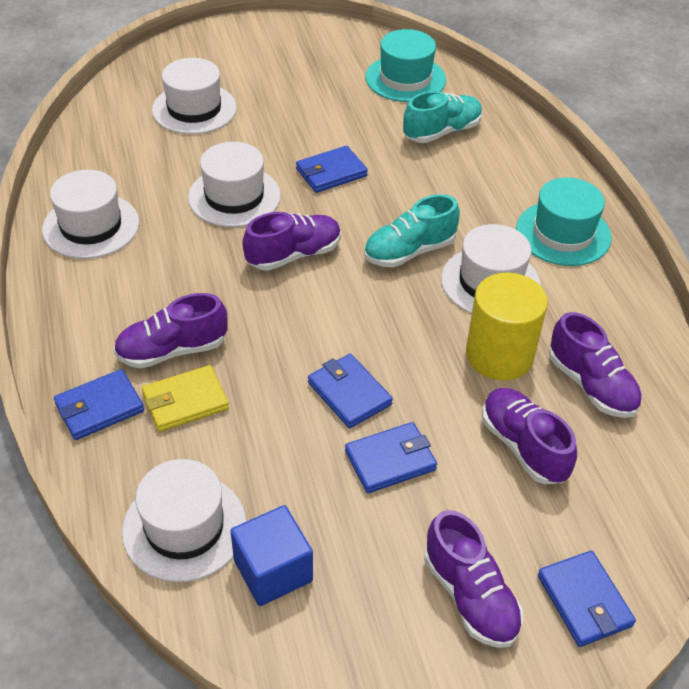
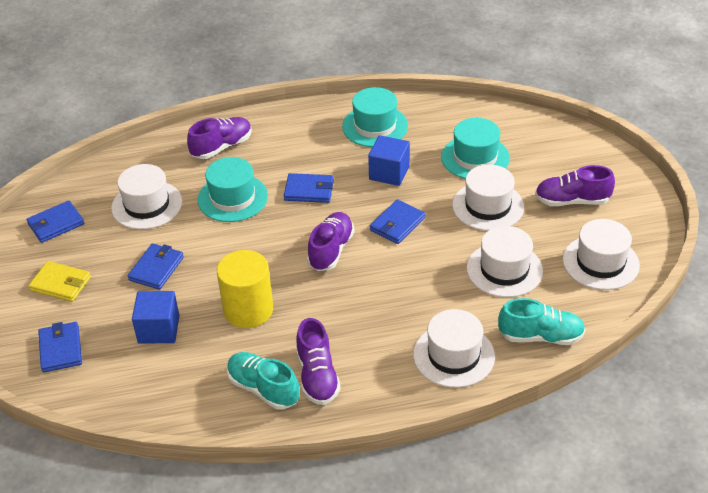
blue cube: 1 -> 2
purple shoe: 5 -> 4
turquoise hat: 2 -> 3

